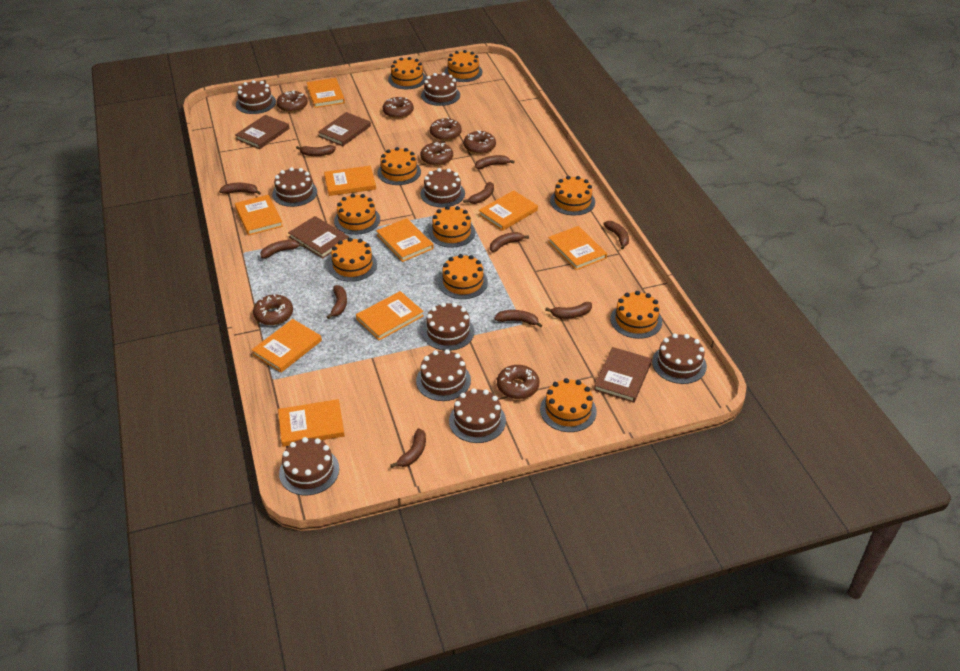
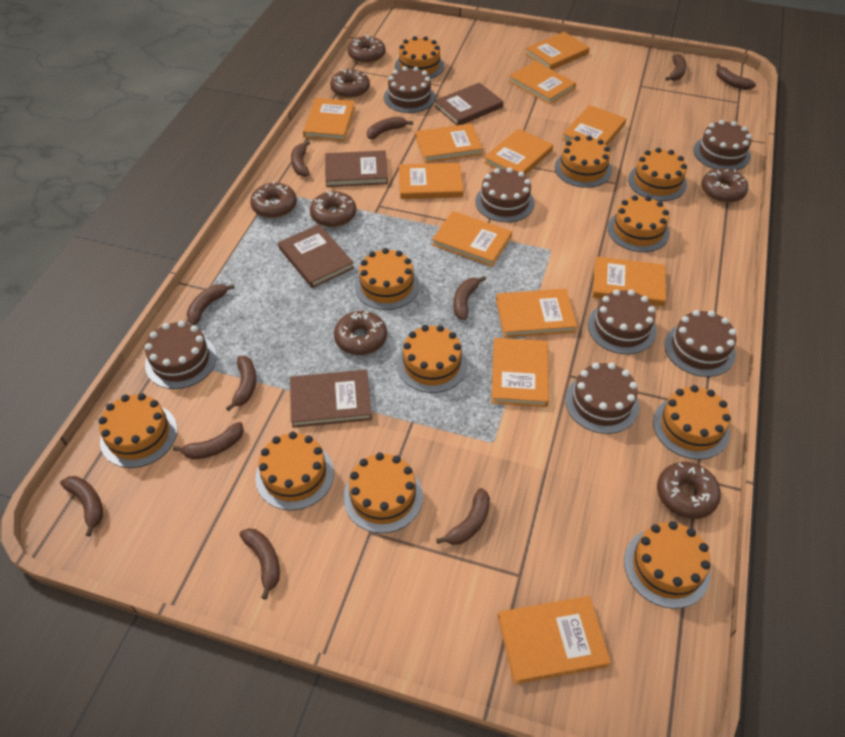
brown cake: 9 -> 7
orange book: 9 -> 12
orange cake: 10 -> 11

